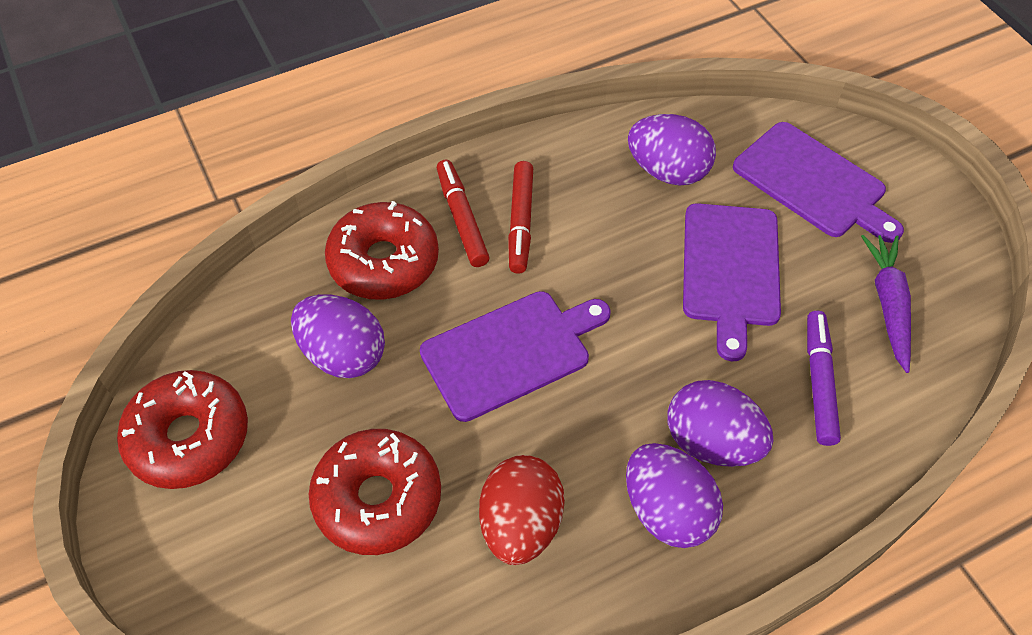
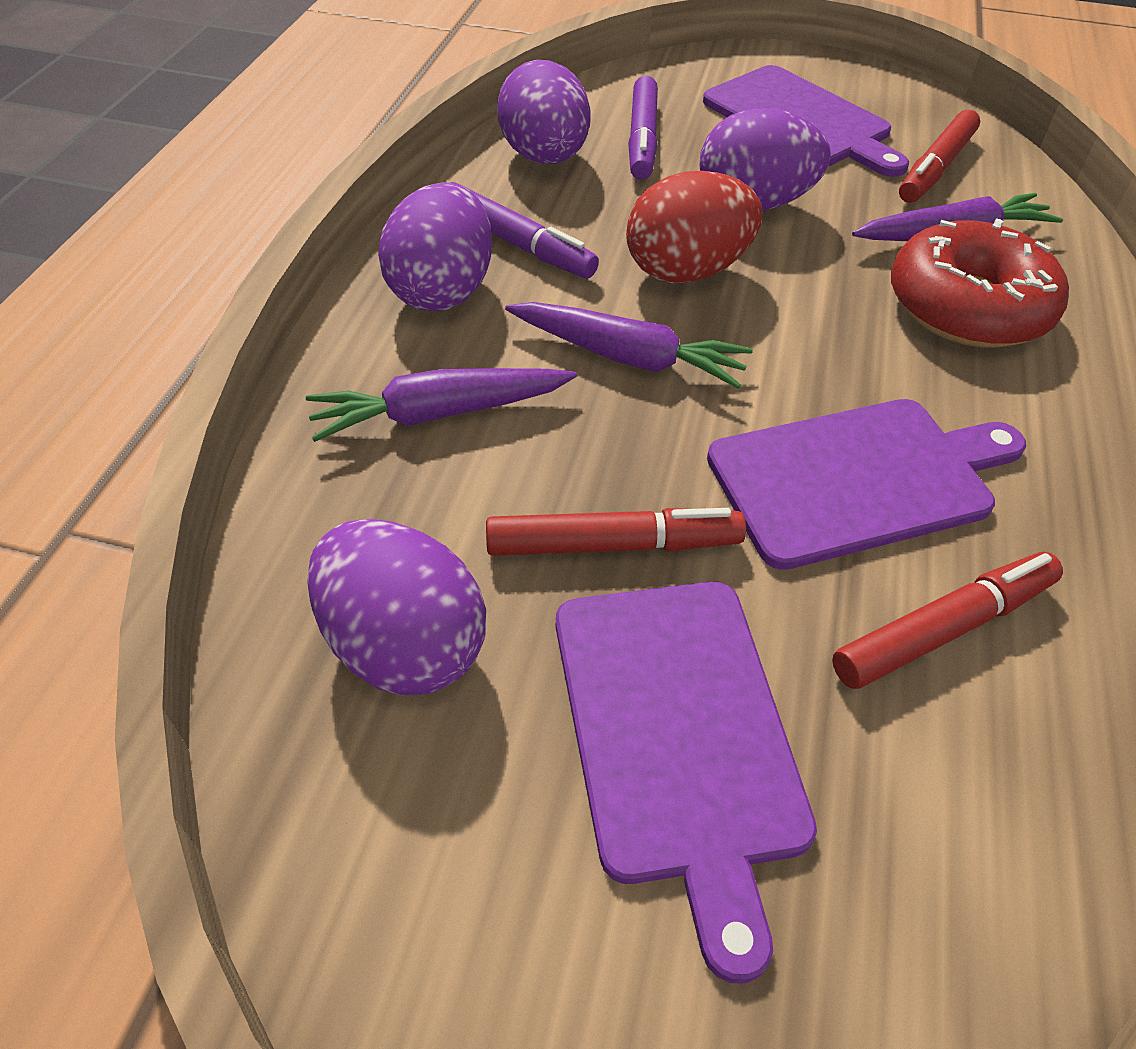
purple carrot: 1 -> 3
purple marker: 1 -> 2
red donut: 3 -> 1
red marker: 2 -> 3

